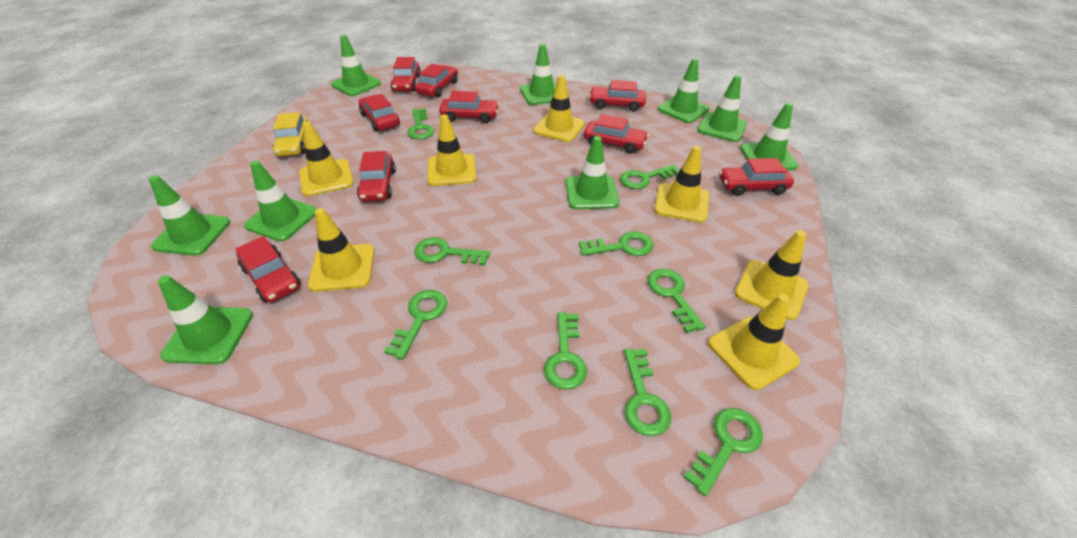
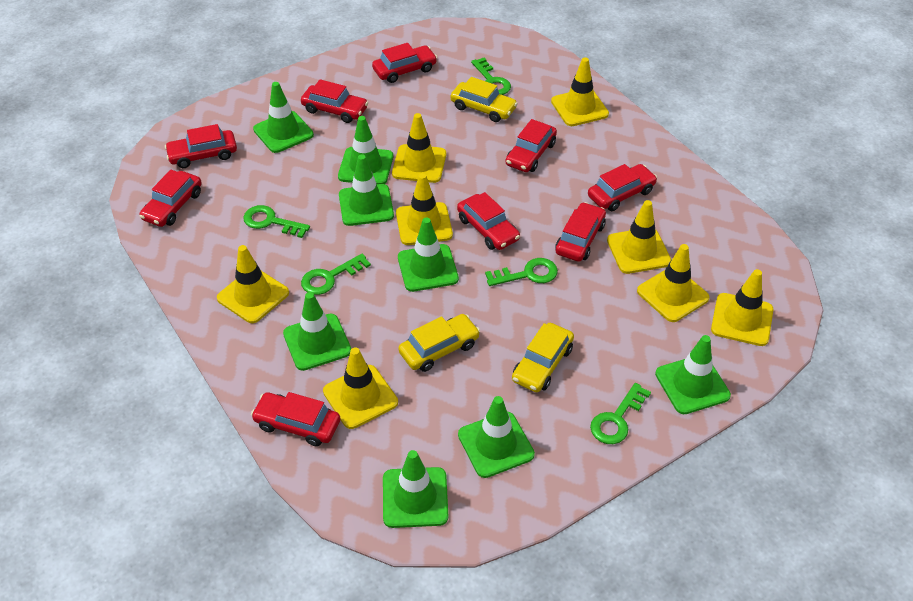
green key: 9 -> 5
green traffic cone: 9 -> 8
yellow car: 1 -> 3
yellow traffic cone: 7 -> 8

